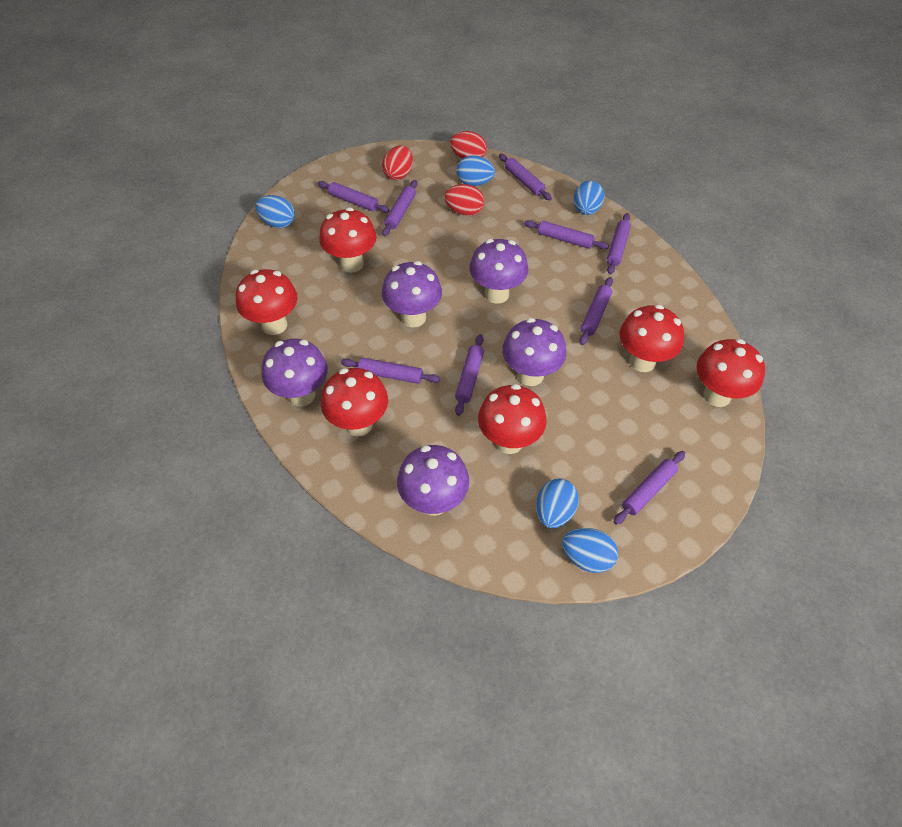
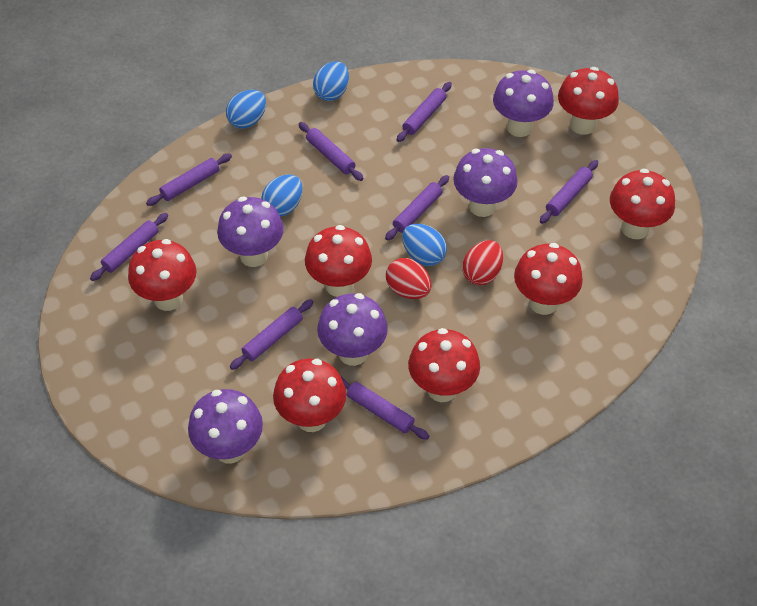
blue egg: 5 -> 4
purple rolling pin: 9 -> 8
red egg: 3 -> 2
red mushroom: 6 -> 7

